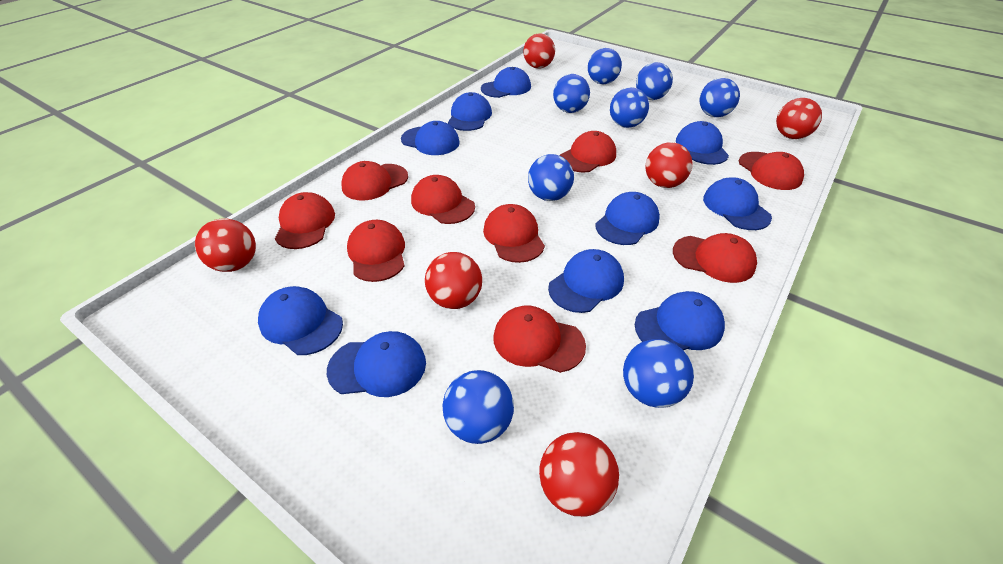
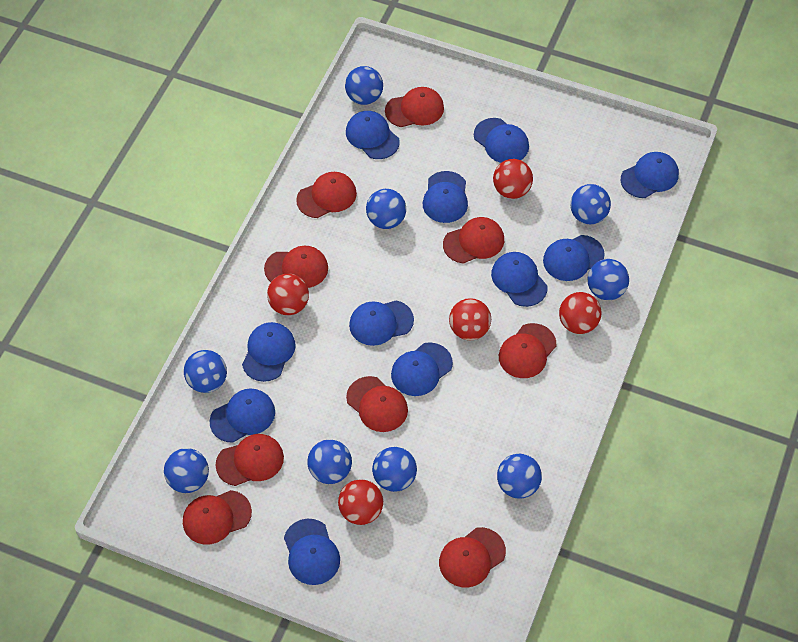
blue ball: 8 -> 9
blue cap: 10 -> 11
red ball: 6 -> 5

